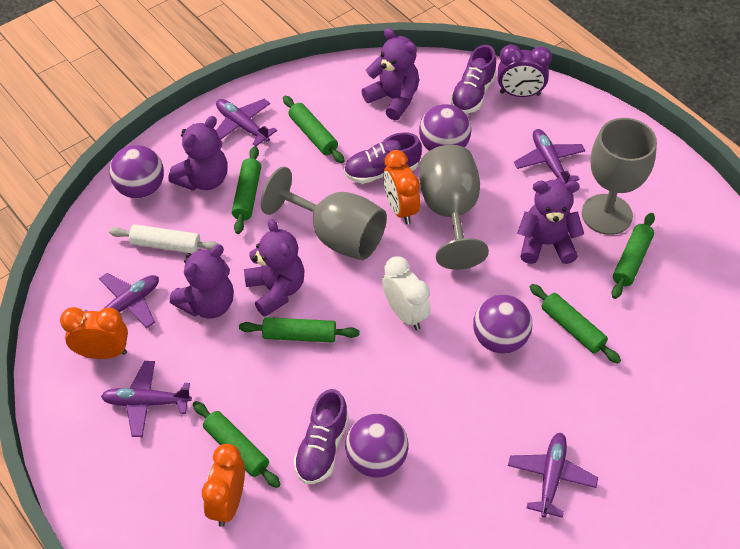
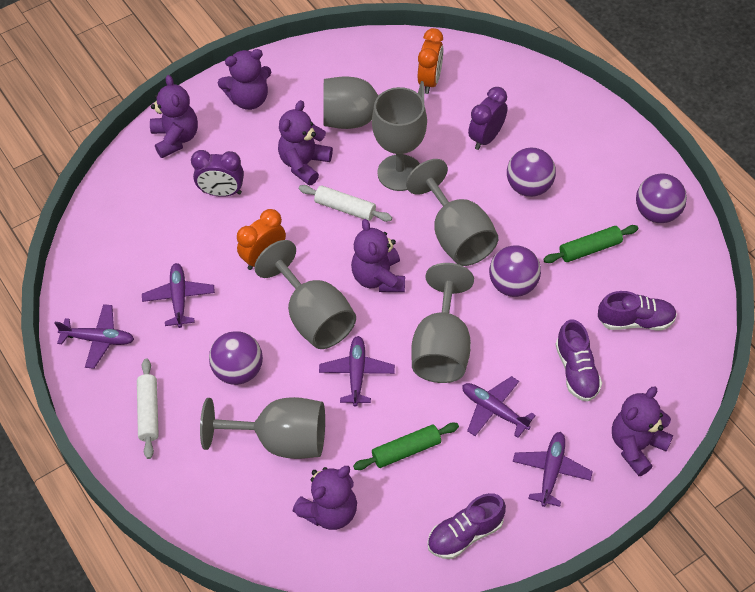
green rolling pin: 6 -> 2
grey goblet: 3 -> 6
orange clock: 3 -> 2
purple clock: 1 -> 2
purple teddy bear: 5 -> 6
white clock: 1 -> 0
white rolling pin: 1 -> 2

